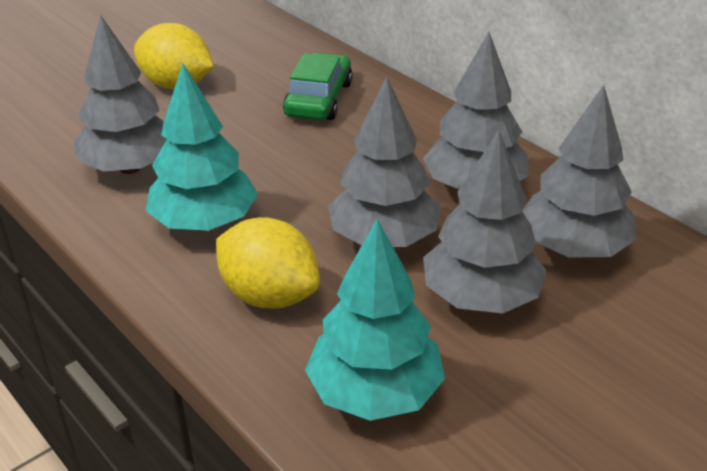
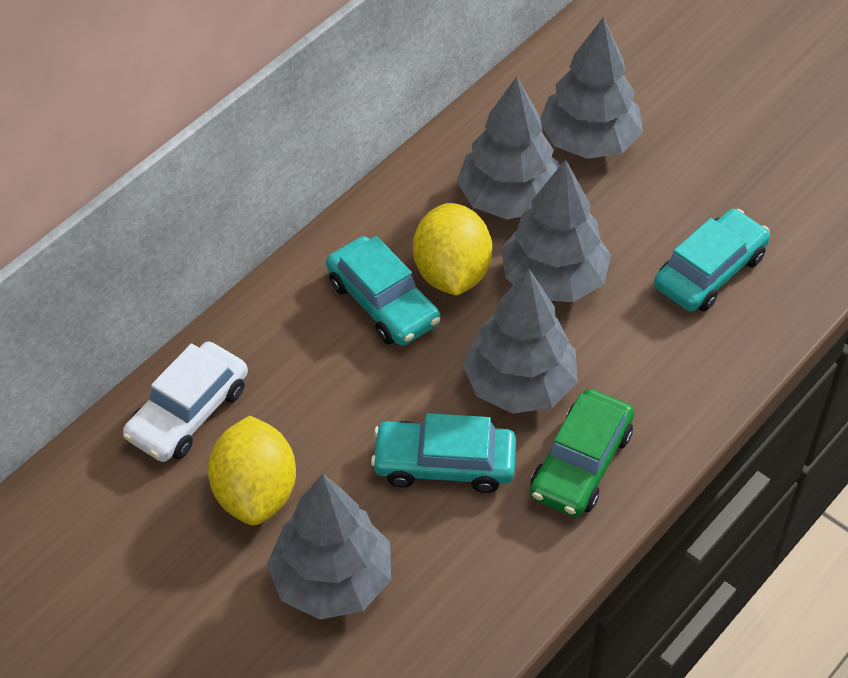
turquoise car: 0 -> 3
turquoise tree: 2 -> 0
white car: 0 -> 1

